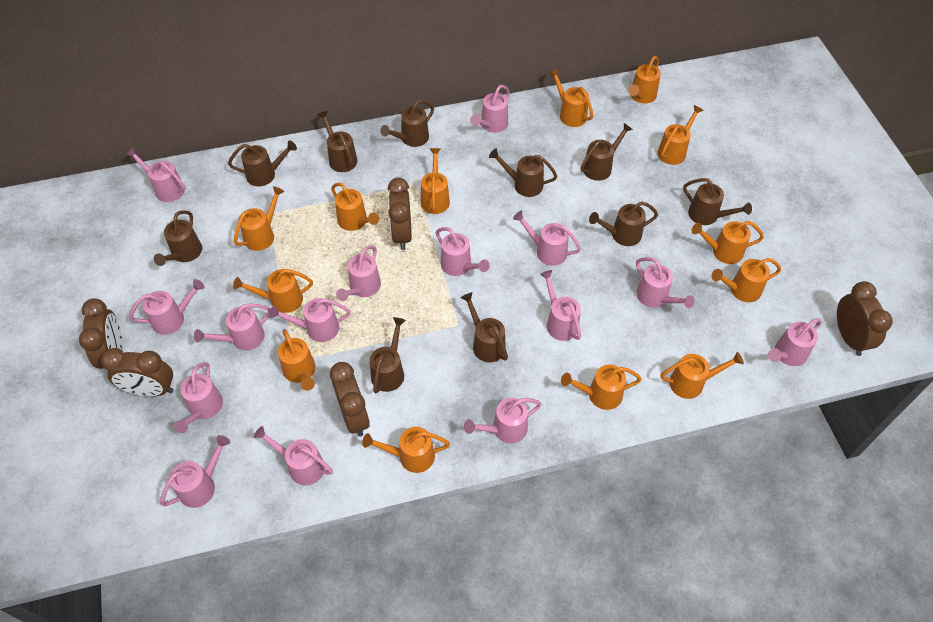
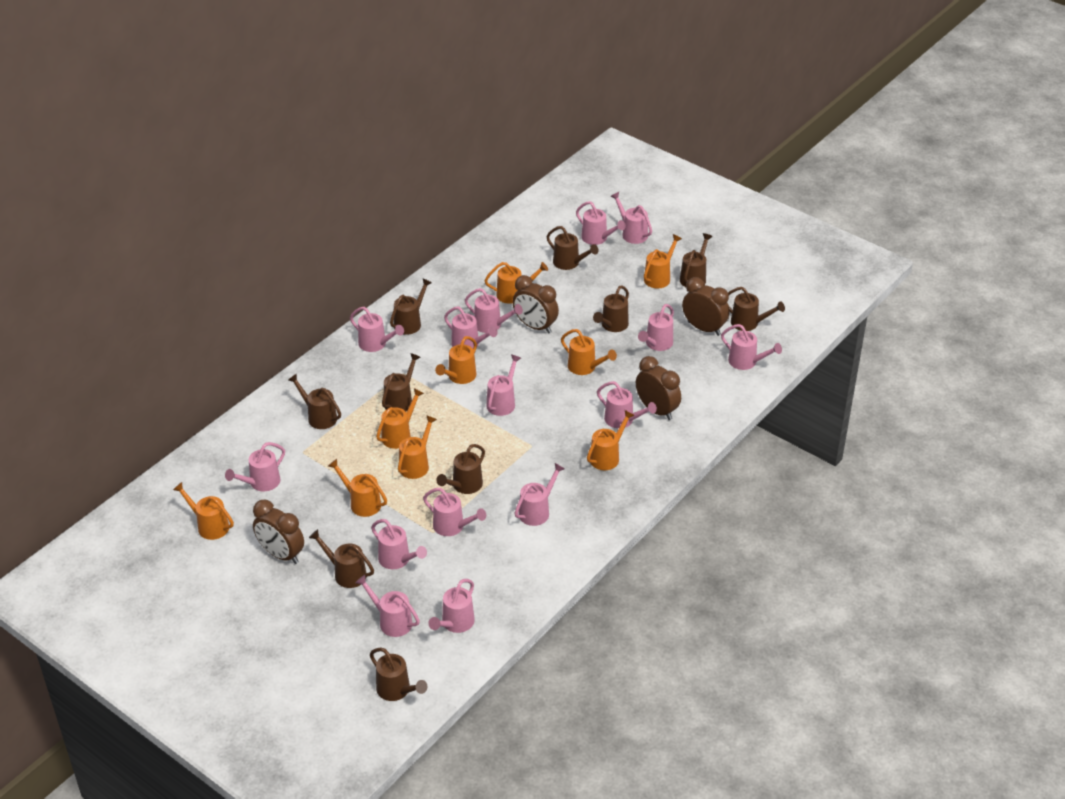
brown clock: 5 -> 4
orange watering can: 13 -> 9

